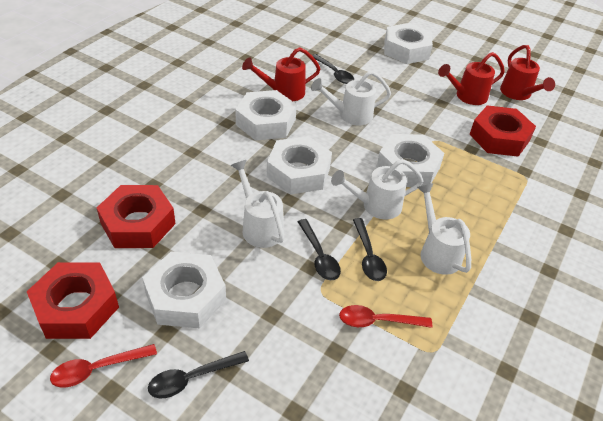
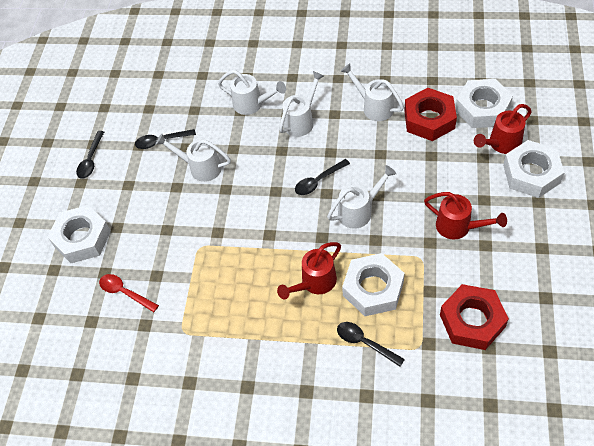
red nut: 3 -> 2
red spoon: 2 -> 1
white nut: 5 -> 4
white watering can: 4 -> 5

